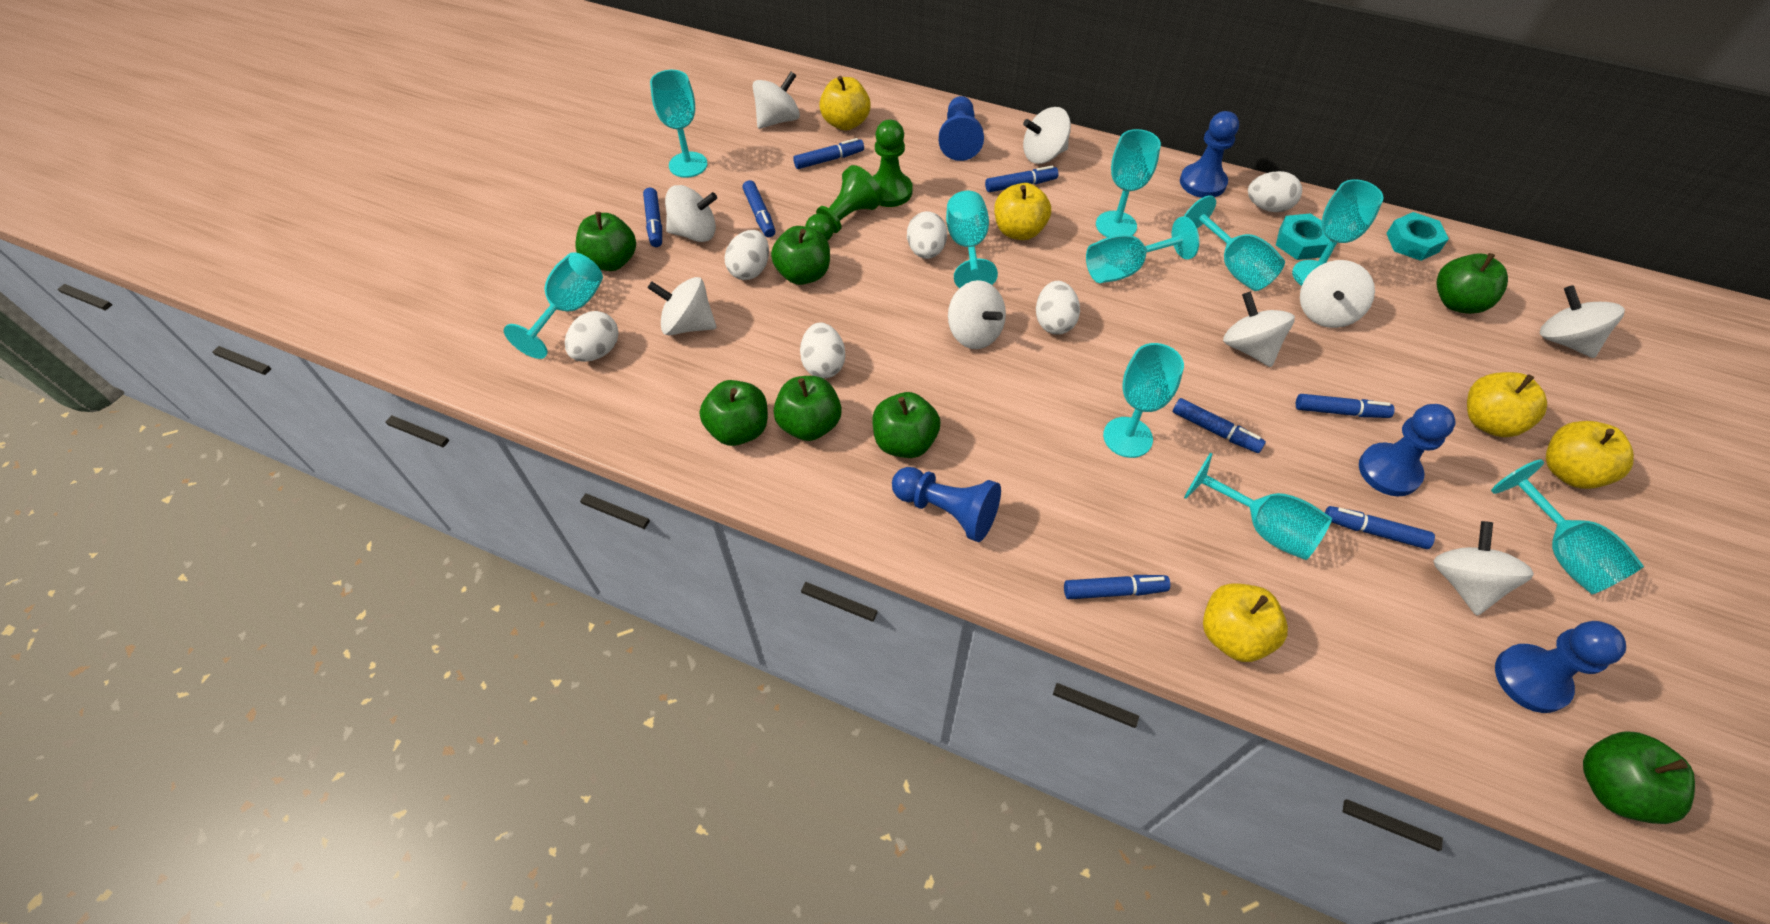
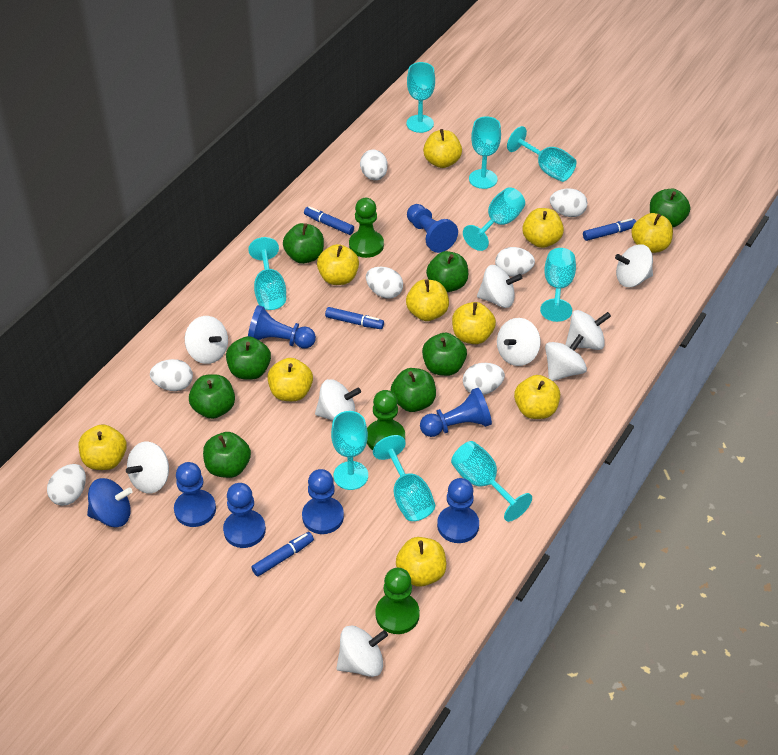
blue marker: 8 -> 4
blue pawn: 5 -> 7
blue spinning top: 0 -> 1
green apple: 7 -> 8
green pawn: 2 -> 3
turquoise goblet: 10 -> 9
turquoise nut: 2 -> 0
white egg: 6 -> 7
yellow apple: 5 -> 10

